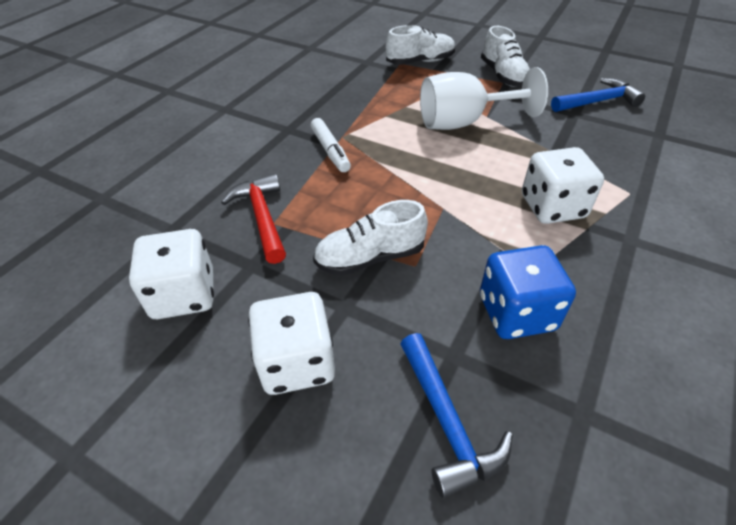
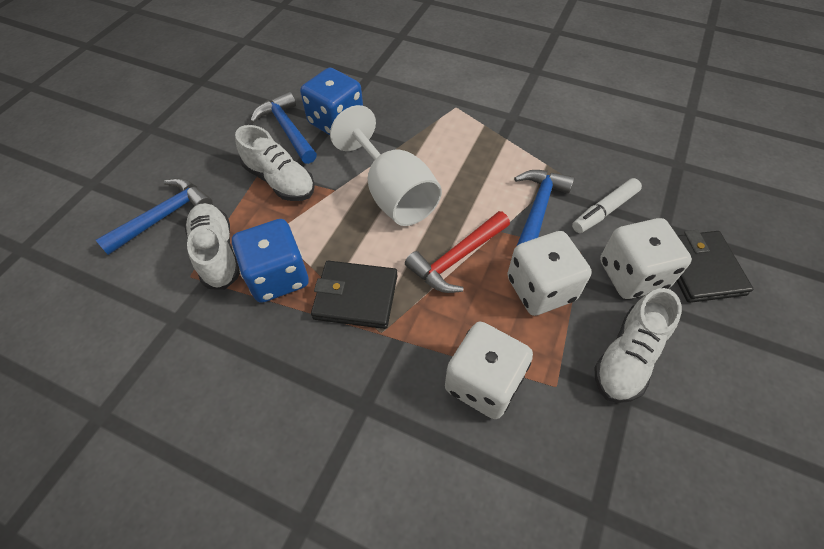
black wallet: 0 -> 2
blue dice: 1 -> 2
blue hammer: 2 -> 3

